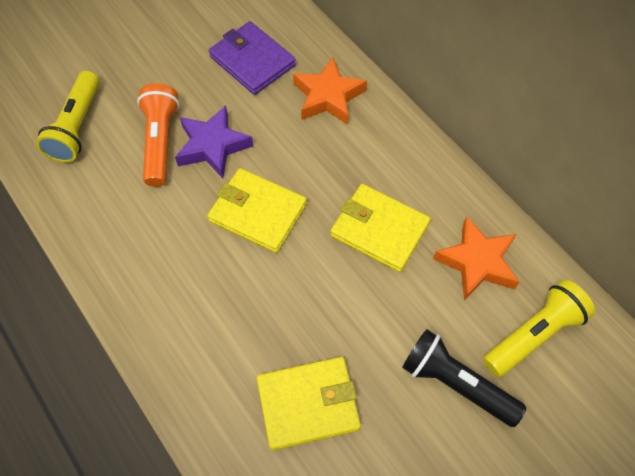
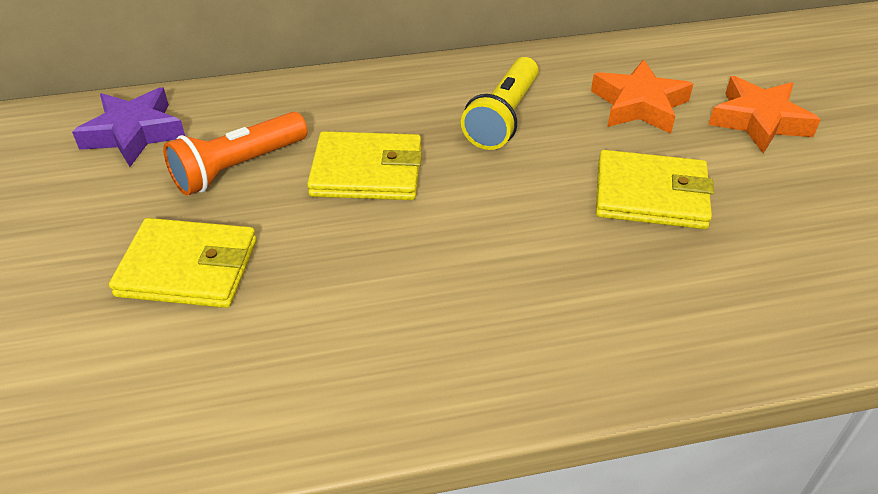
black flashlight: 1 -> 0
purple wallet: 1 -> 0
yellow flashlight: 2 -> 1

